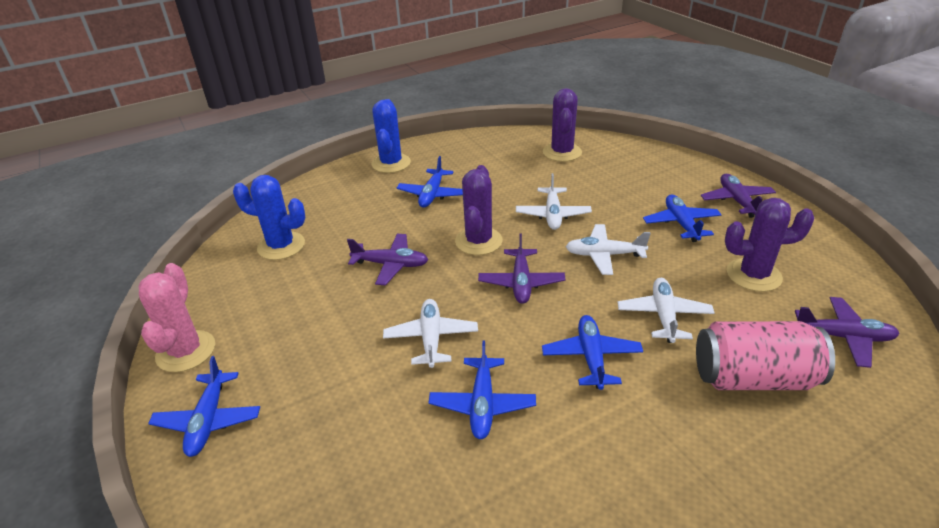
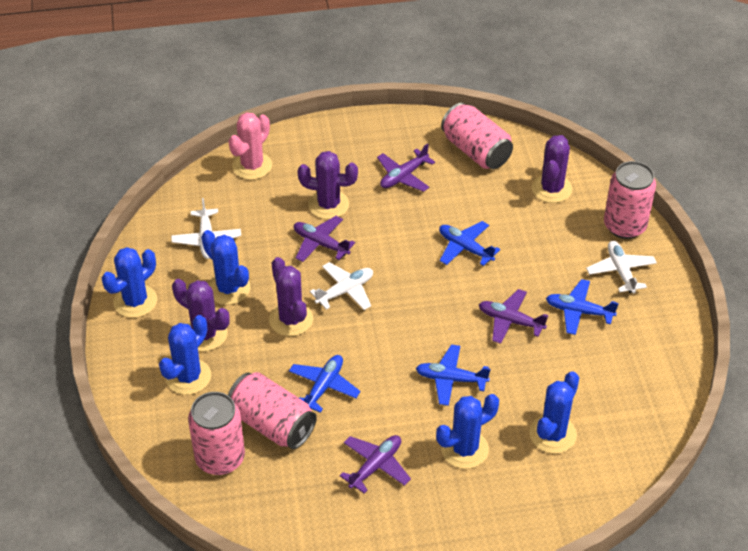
blue cactus: 2 -> 5
blue plane: 5 -> 4
pink can: 1 -> 4
purple cactus: 3 -> 4
white plane: 4 -> 3

